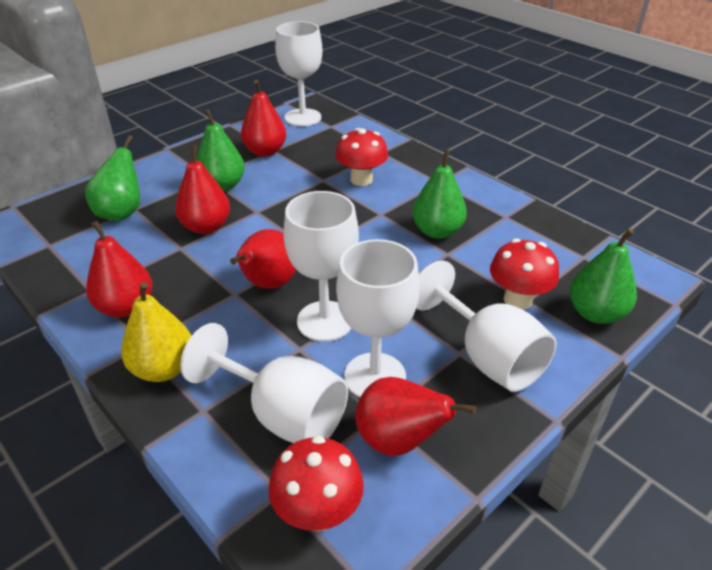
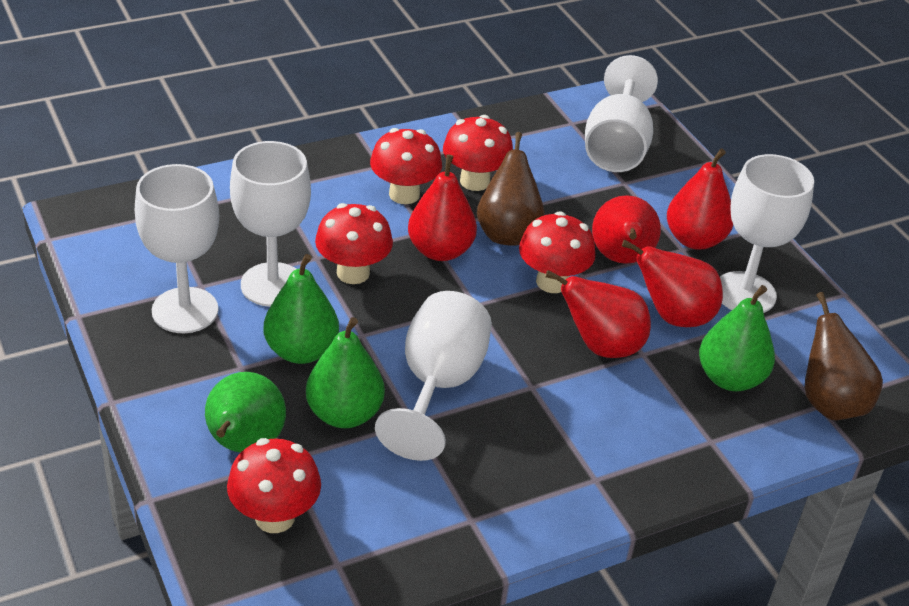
brown pear: 0 -> 2
red mushroom: 3 -> 5
yellow pear: 1 -> 0

